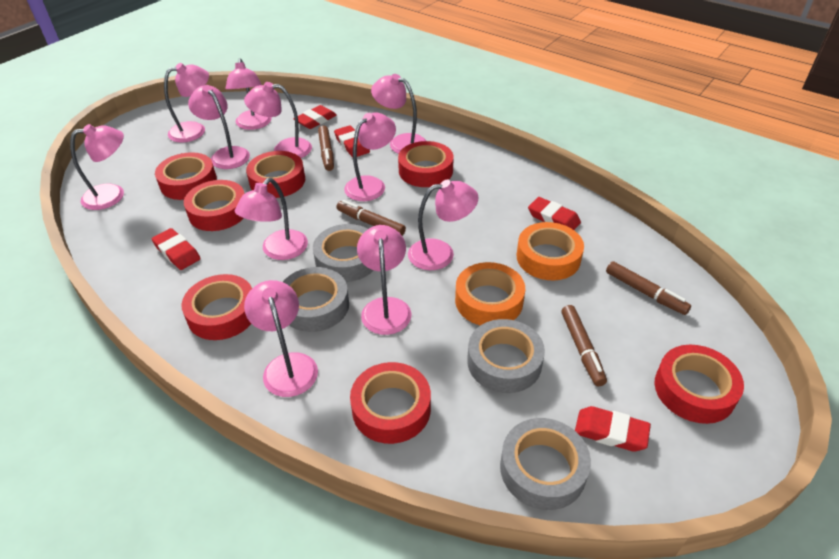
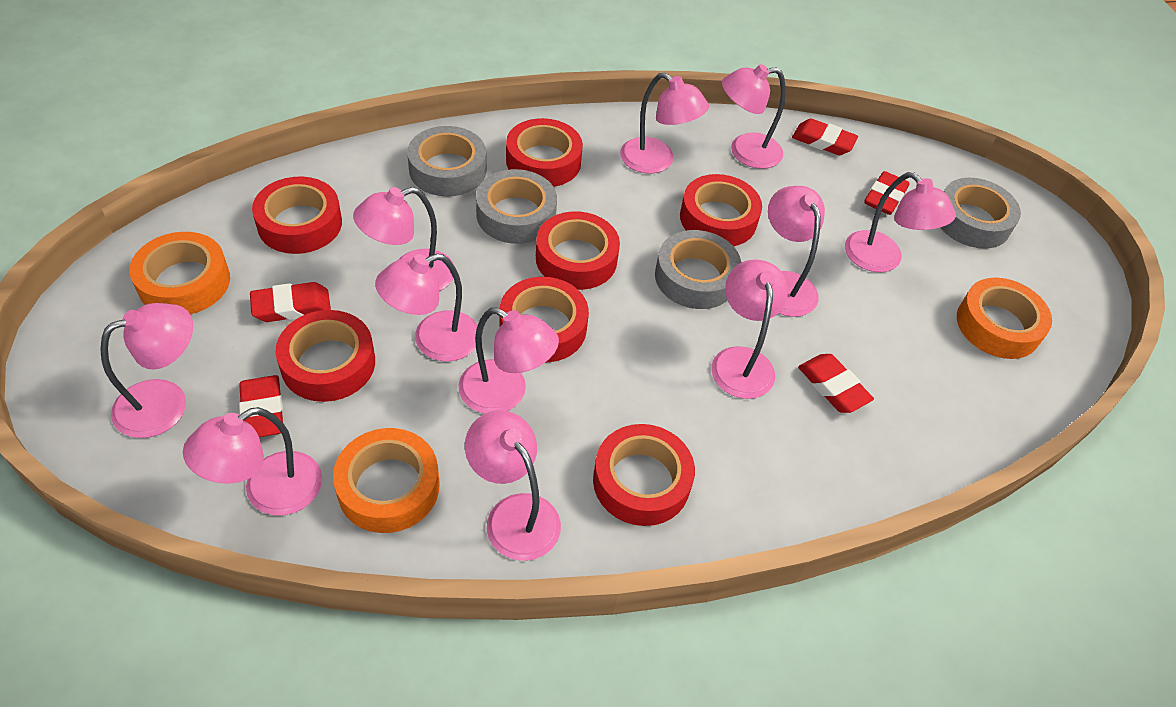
brown marker: 4 -> 0
orange tape: 2 -> 3

